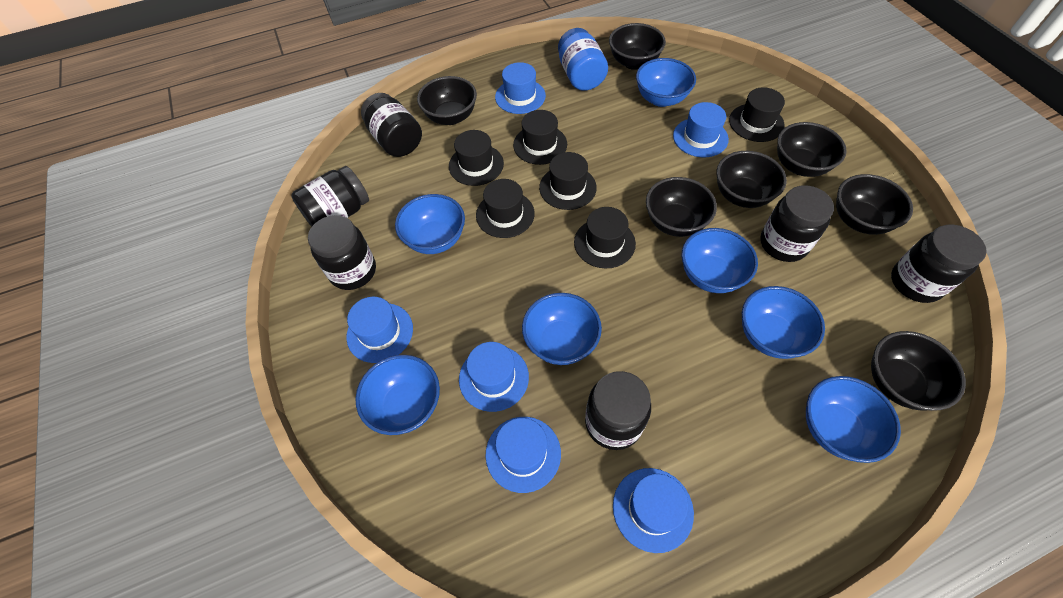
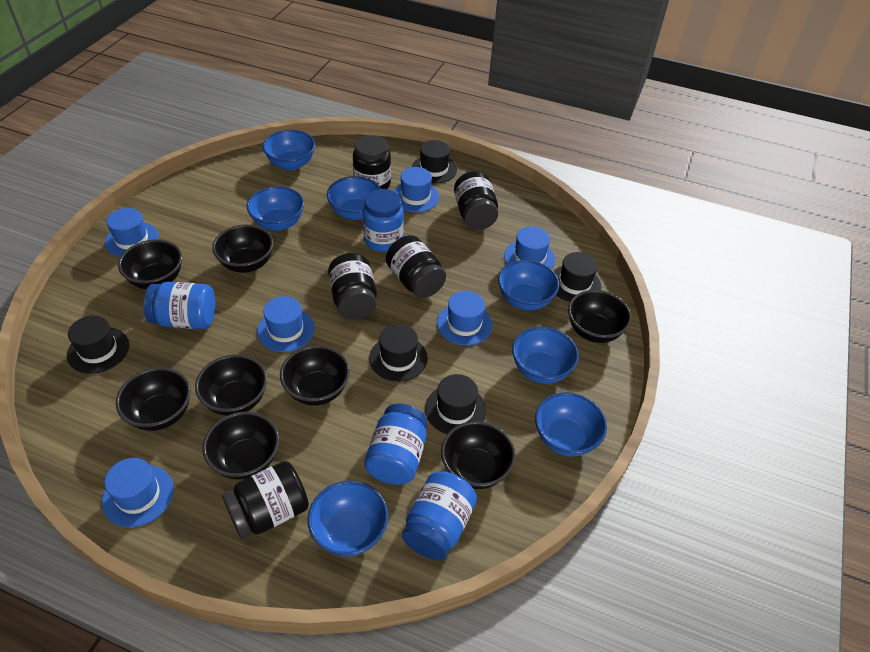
black bowl: 7 -> 8
black hat: 6 -> 5
black jar: 6 -> 5
blue jar: 1 -> 4

